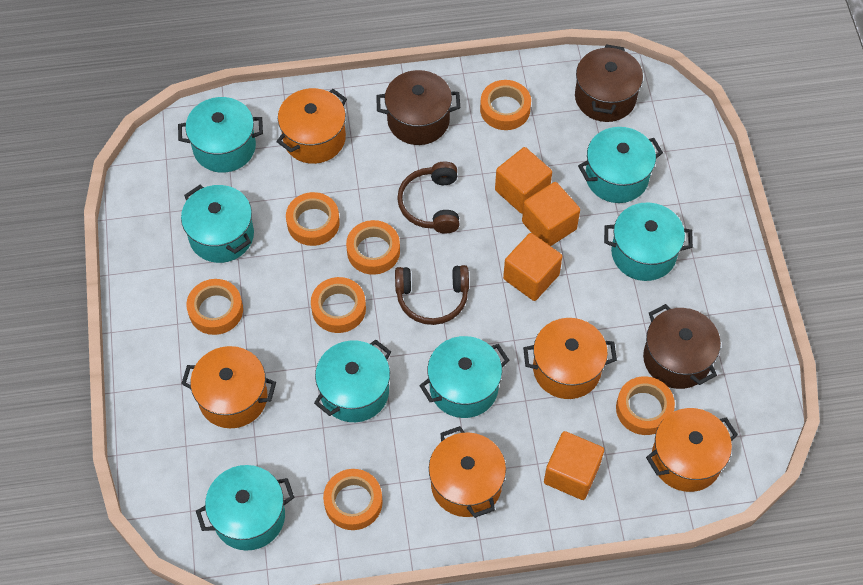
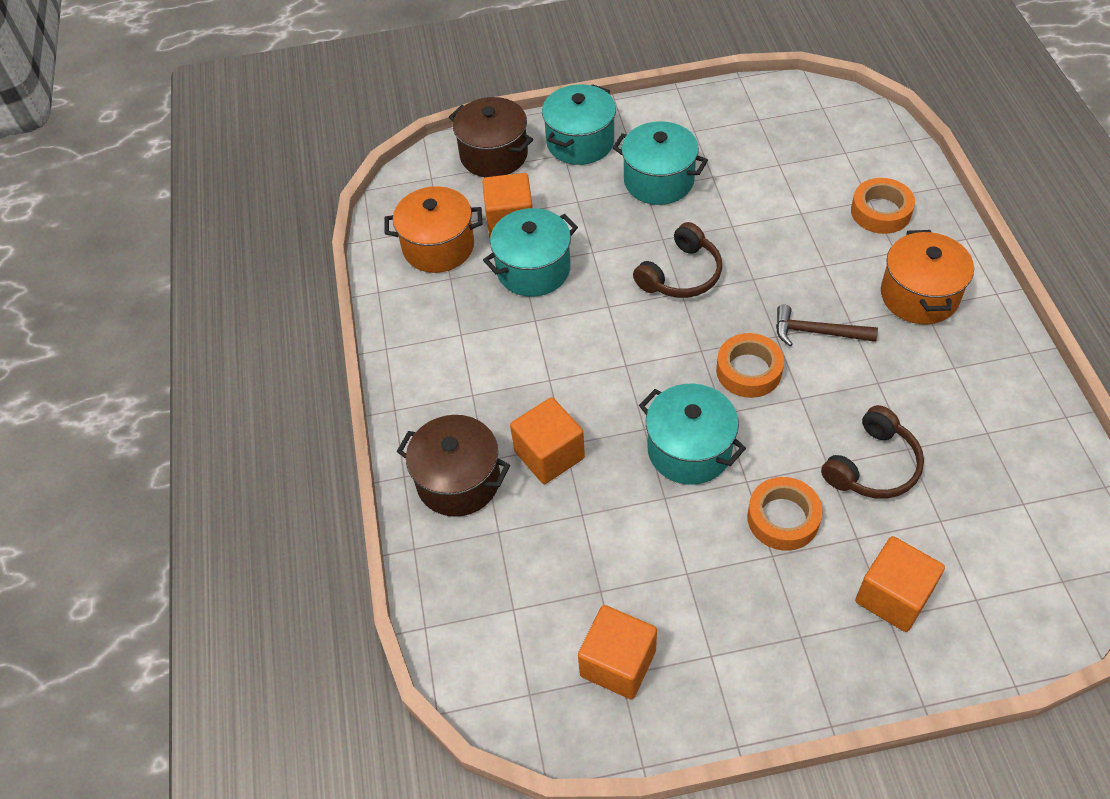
brown hammer: 0 -> 1
brown pot: 3 -> 2
orange pot: 5 -> 2
orange tape: 7 -> 3
turquoise pot: 7 -> 4

